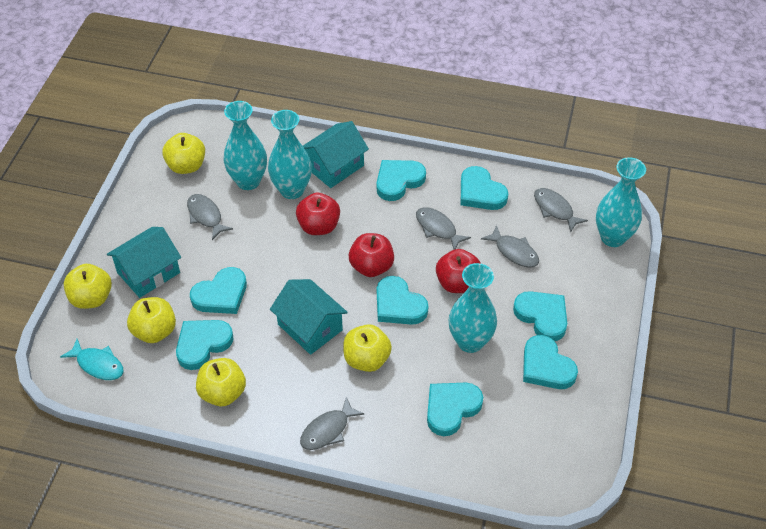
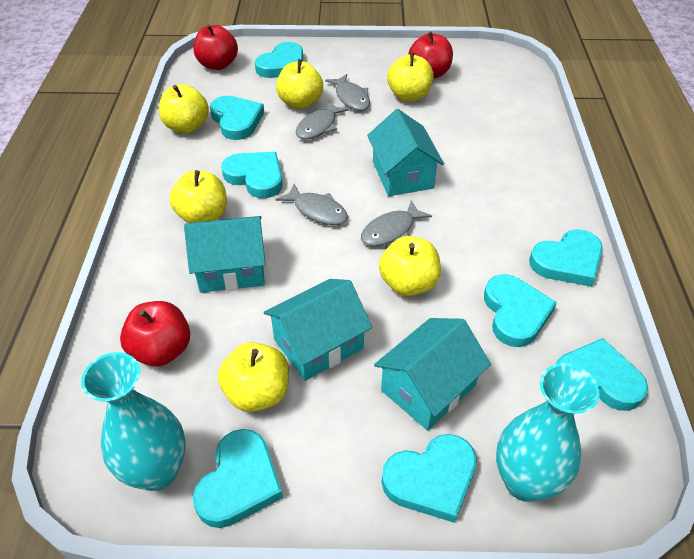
grey fish: 5 -> 4
turquoise fish: 1 -> 0
turquoise house: 3 -> 4
turquoise vase: 4 -> 2
yellow apple: 5 -> 6

